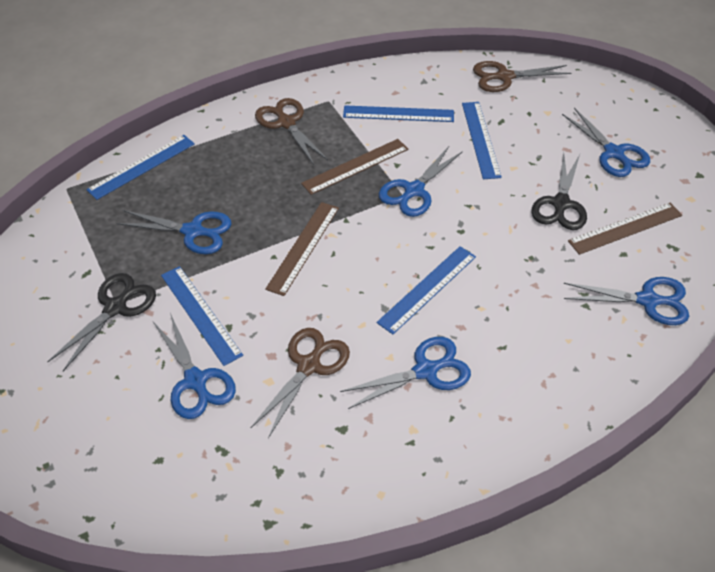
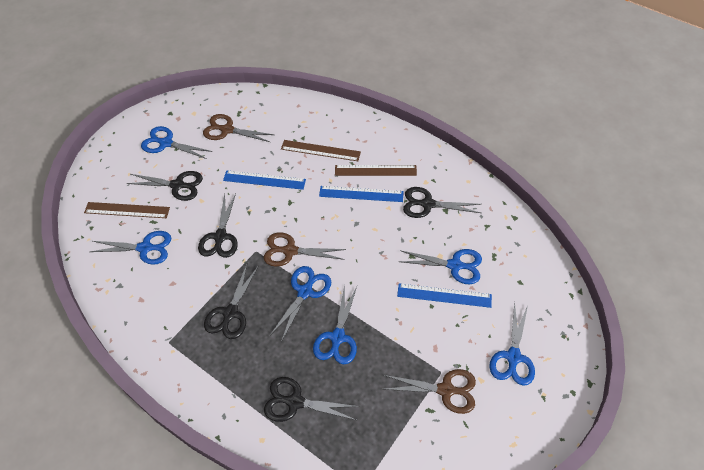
black scissors: 2 -> 5
blue ruler: 5 -> 3

